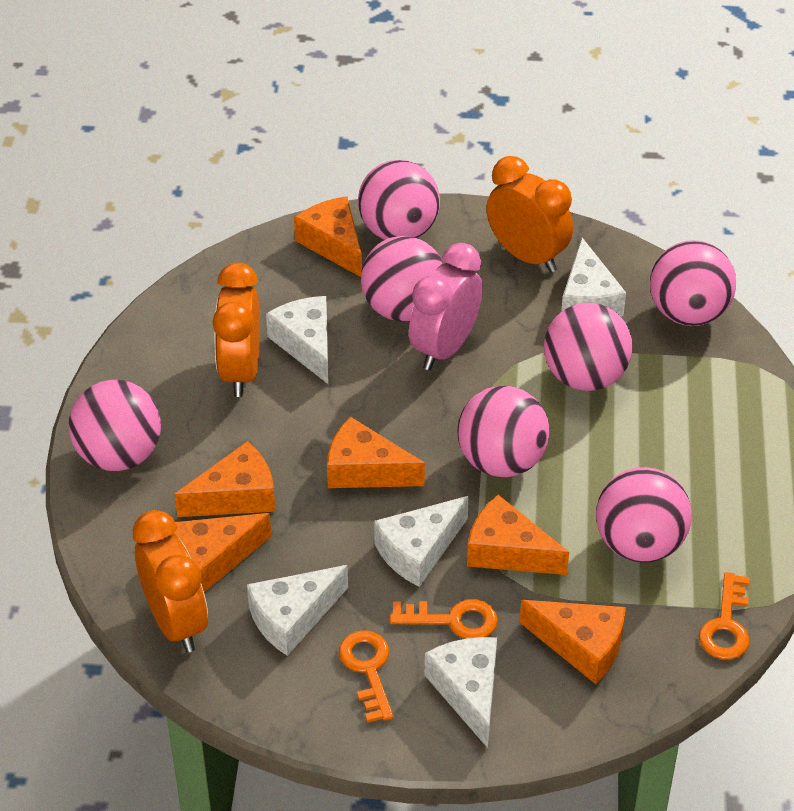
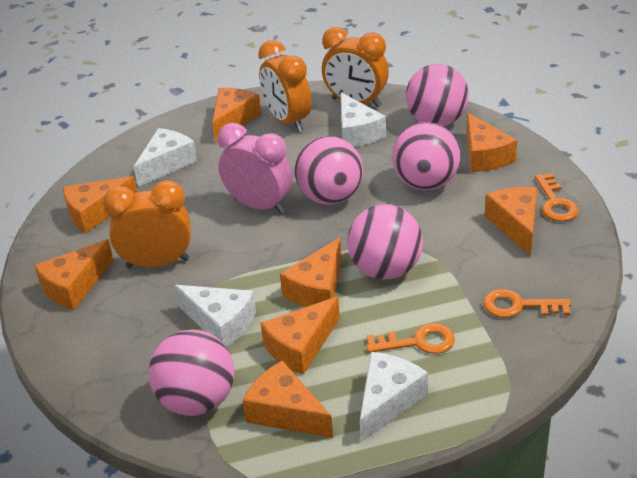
orange cheese: 6 -> 8
pink ball: 7 -> 5
white cheese: 5 -> 4

